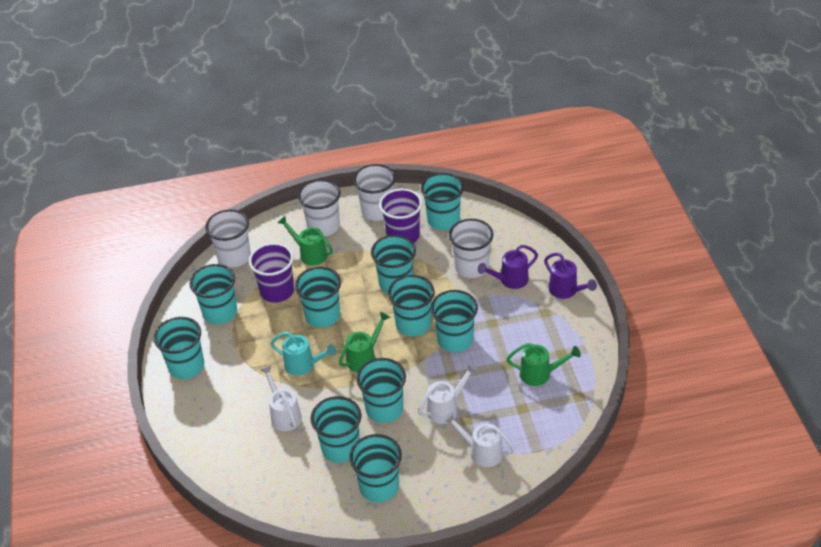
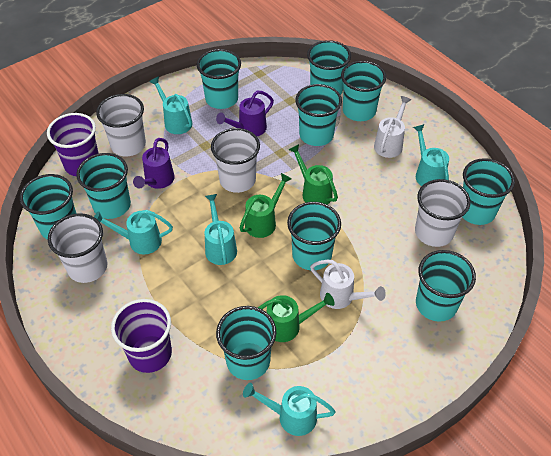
turquoise watering can: 1 -> 5
white watering can: 3 -> 2

